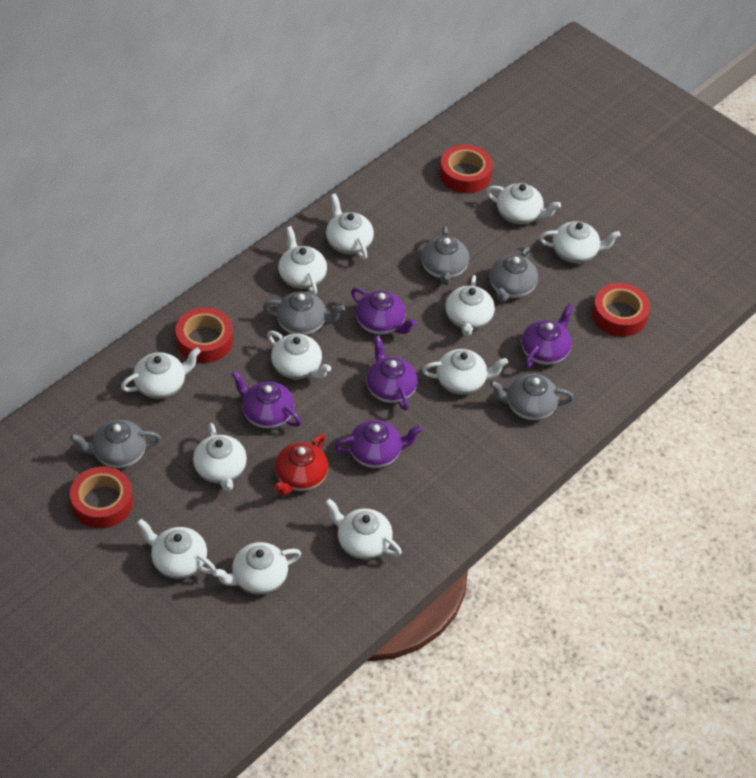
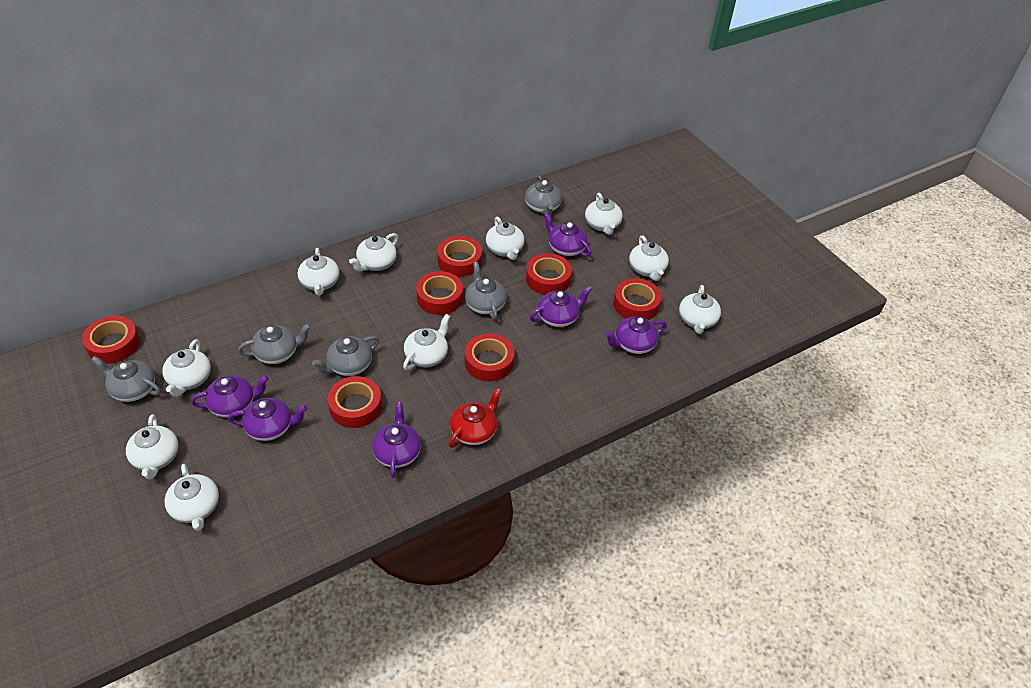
purple teapot: 5 -> 6
red tape: 4 -> 7
white teapot: 12 -> 10

